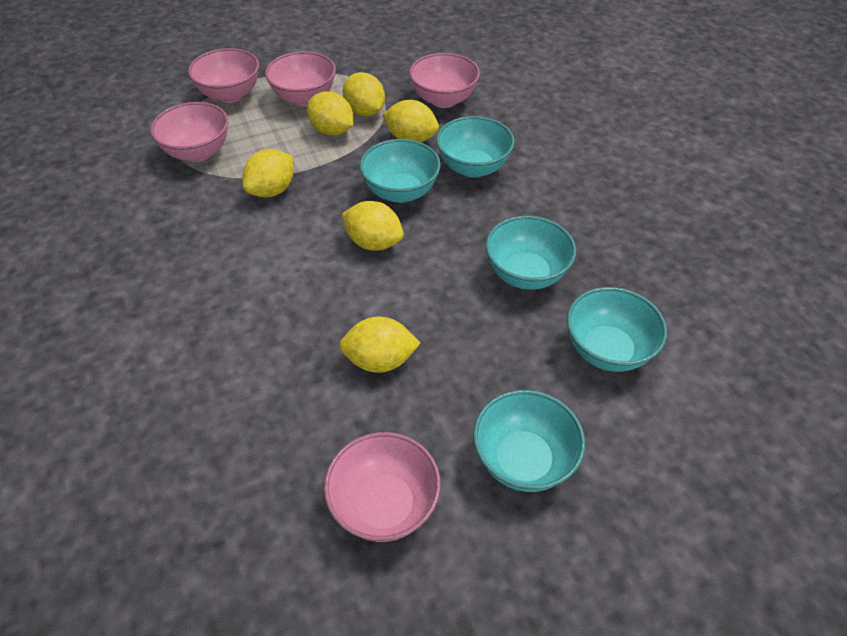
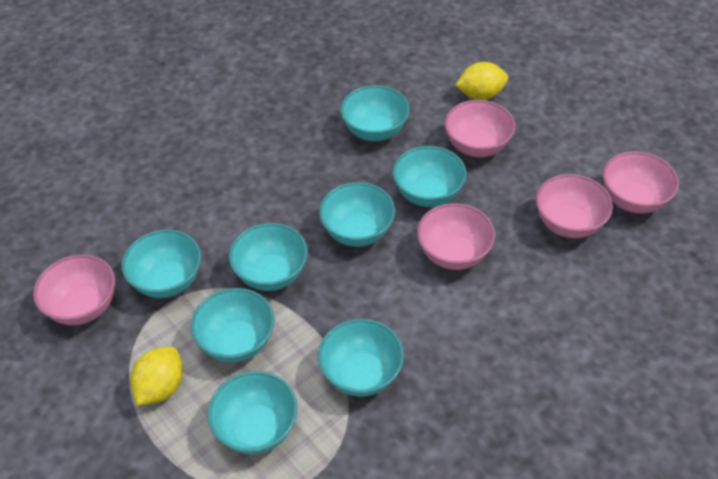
turquoise bowl: 5 -> 8
yellow lemon: 6 -> 2

